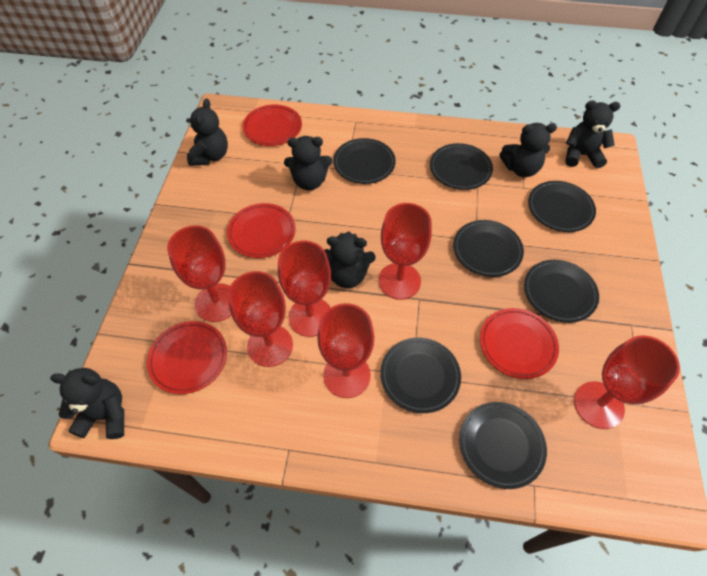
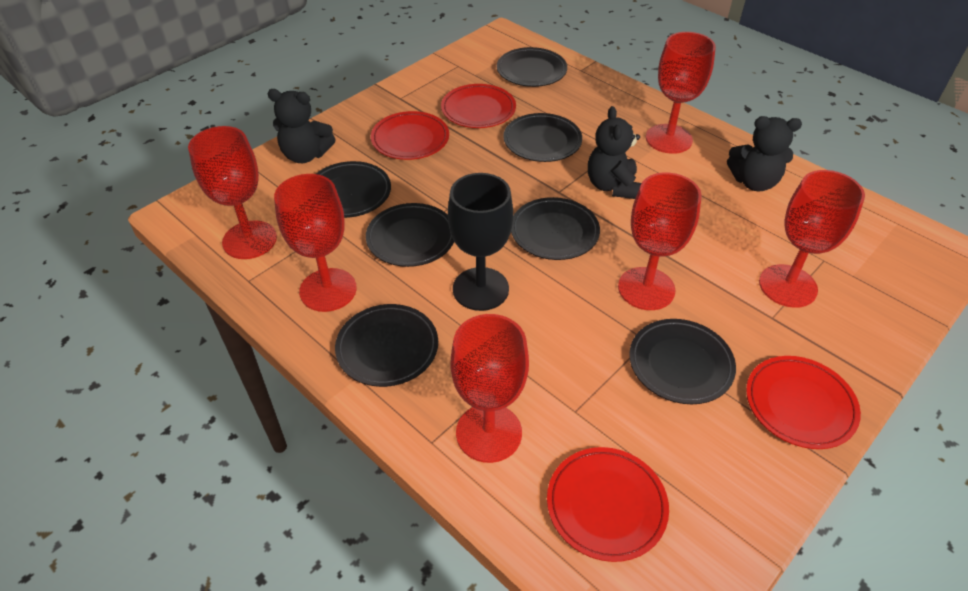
black goblet: 0 -> 1
black teddy bear: 6 -> 3

